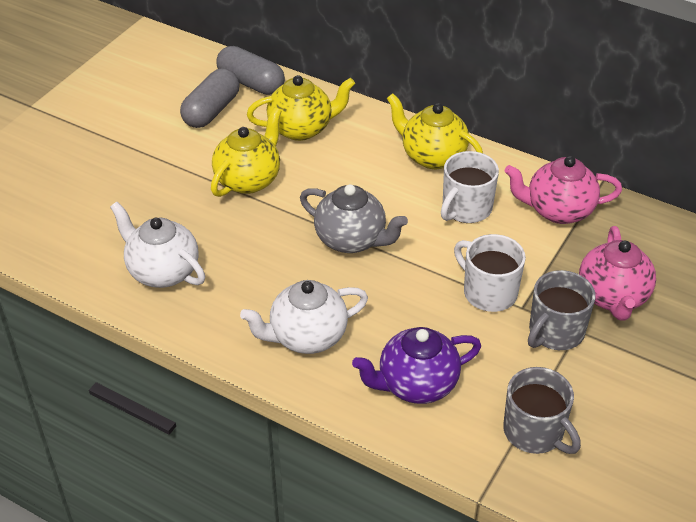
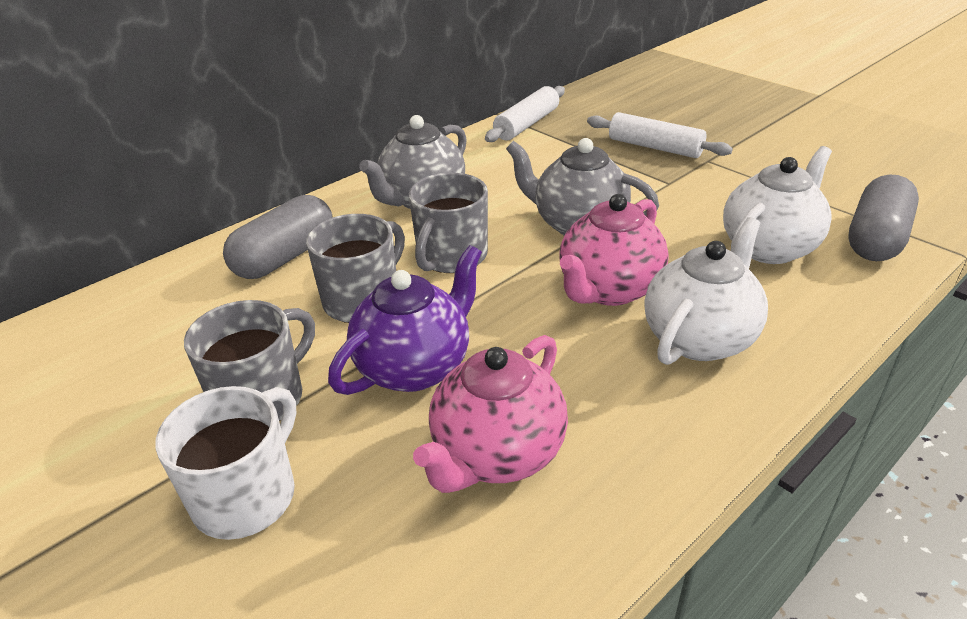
grey mug: 2 -> 3
grey teapot: 1 -> 2
white mug: 2 -> 1
white rolling pin: 0 -> 2
yellow teapot: 3 -> 0

